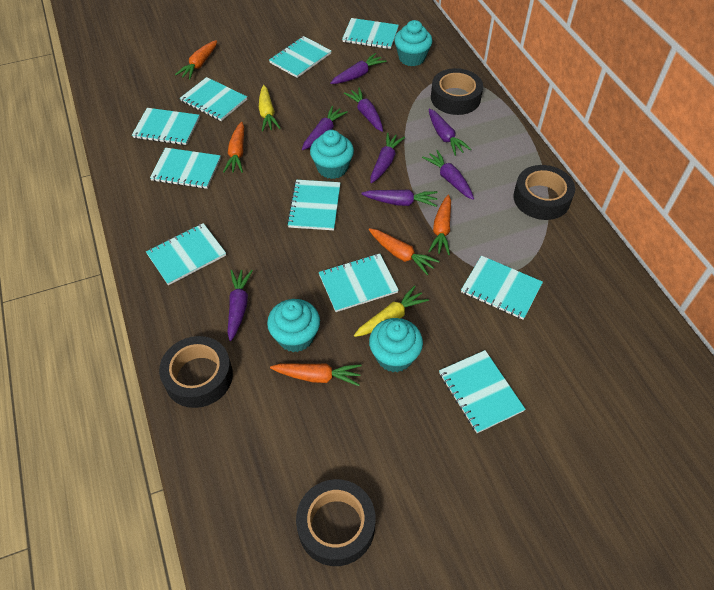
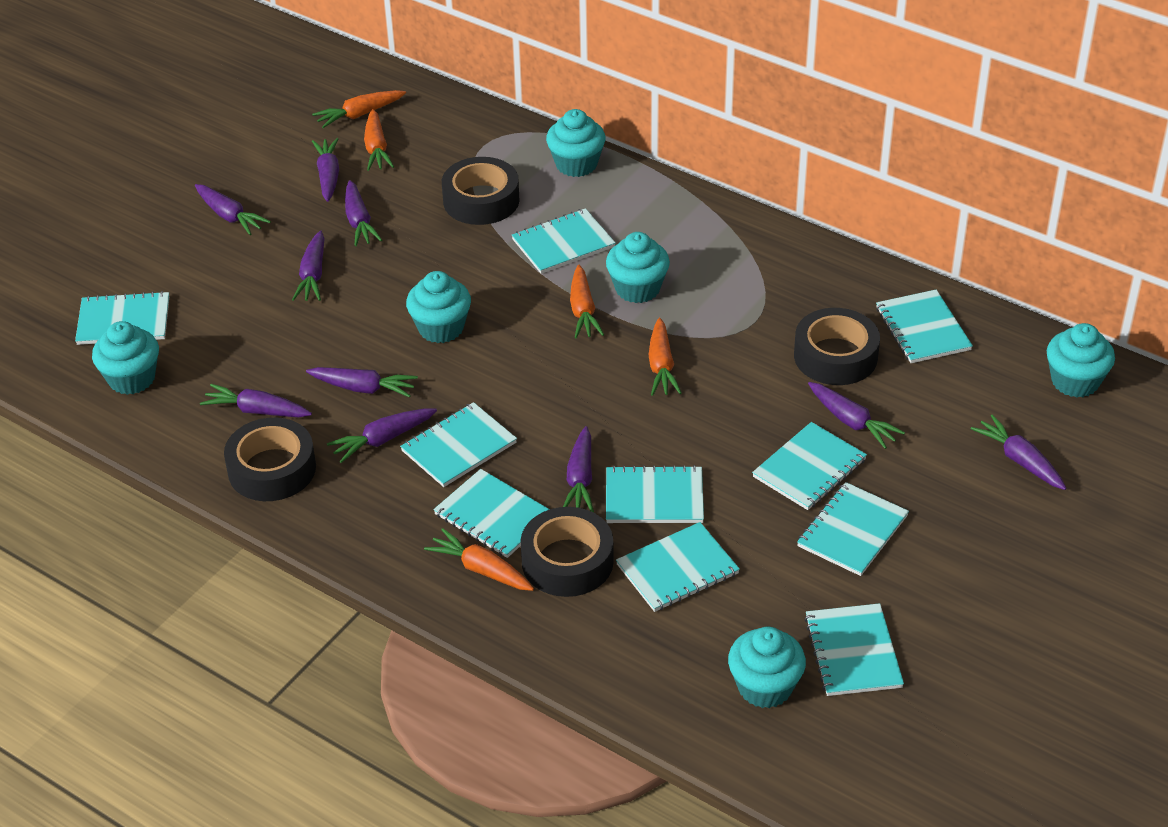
purple carrot: 8 -> 10
turquoise cupcake: 4 -> 6
yellow carrot: 2 -> 0

